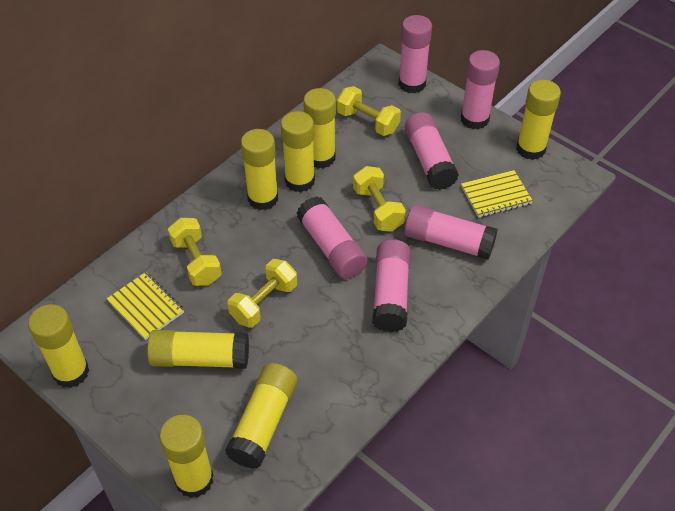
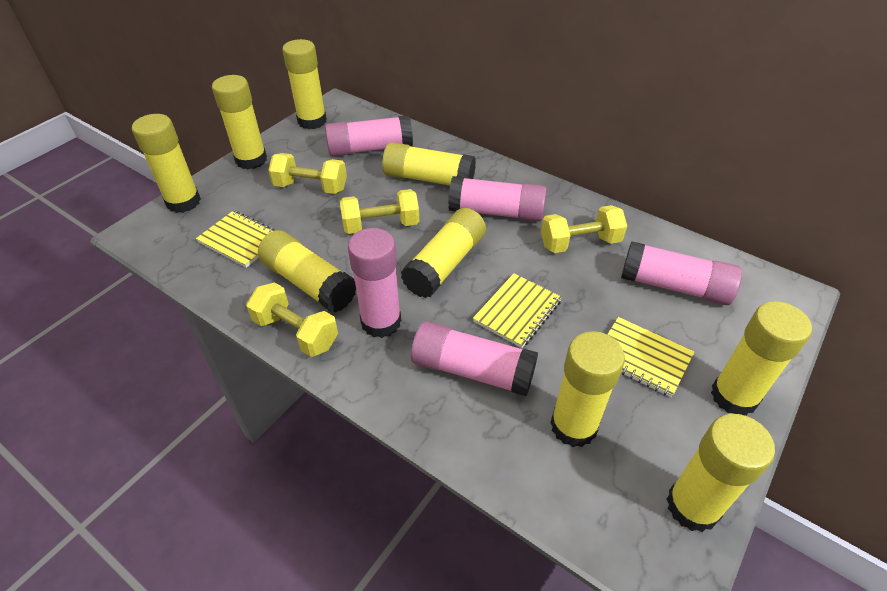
pink glue stick: 6 -> 5
yellow glue stick: 8 -> 9
yellow notebook: 2 -> 3

